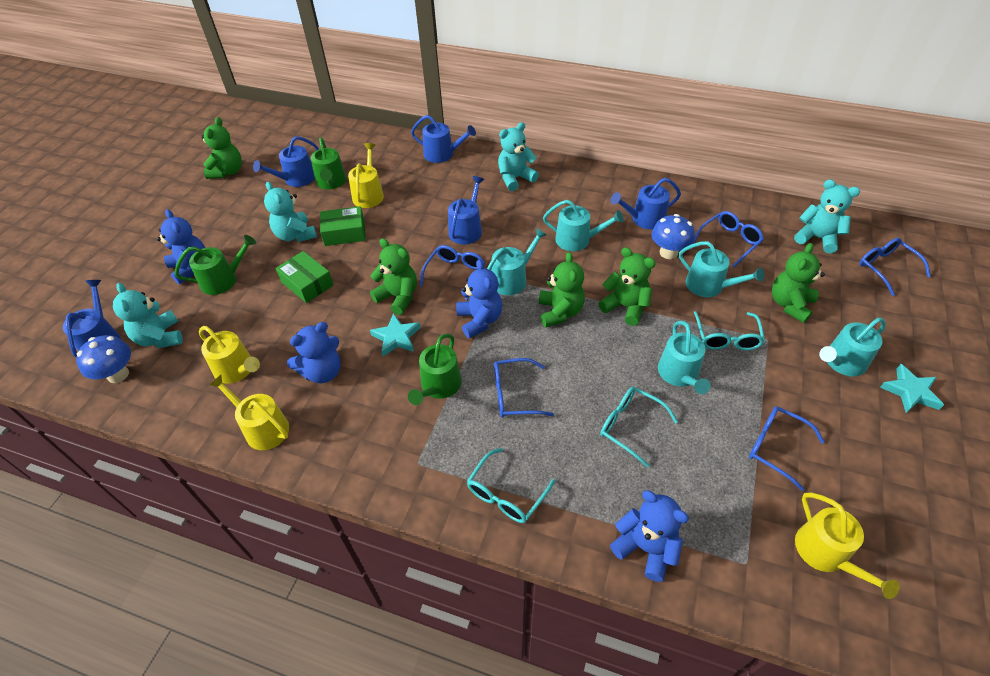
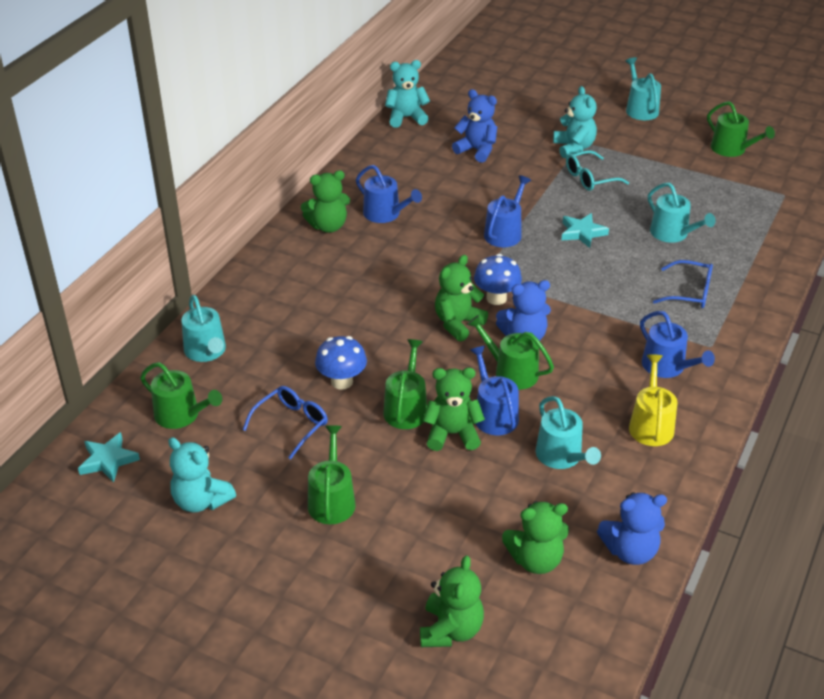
blue glasses: 5 -> 2
blue teddy bear: 4 -> 3
blue watering can: 5 -> 4
green box: 2 -> 0
green watering can: 3 -> 5
turquoise glasses: 3 -> 1
turquoise teddy bear: 4 -> 3
turquoise watering can: 5 -> 4
yellow watering can: 4 -> 1

